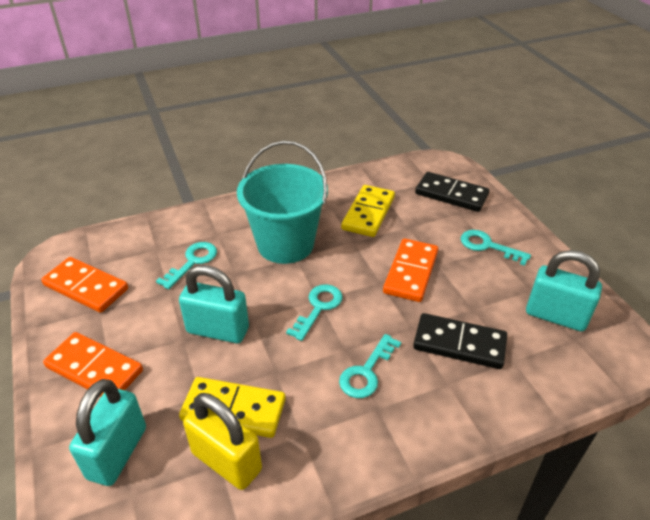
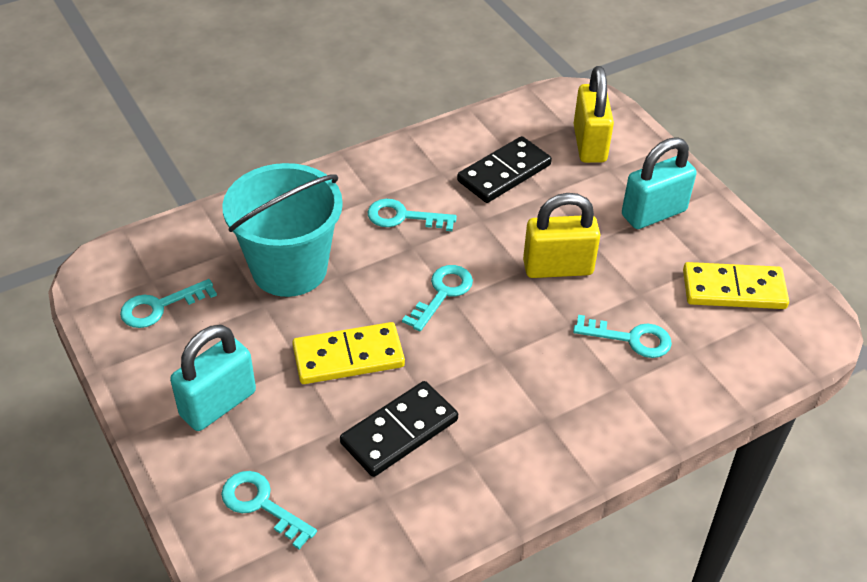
orange domino: 3 -> 0
turquoise key: 4 -> 5
turquoise padlock: 3 -> 2
yellow padlock: 1 -> 2

